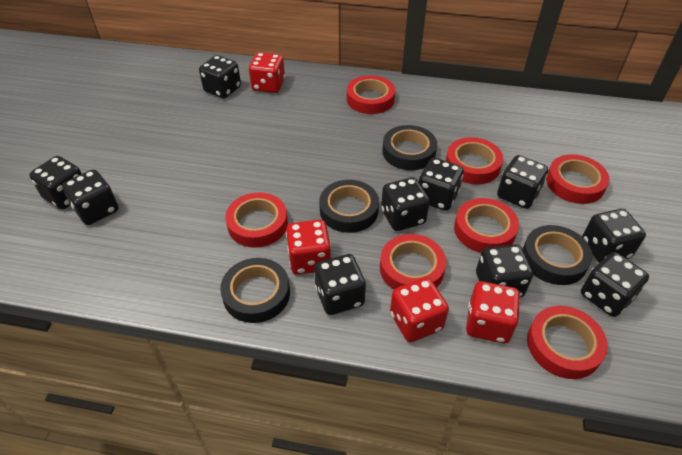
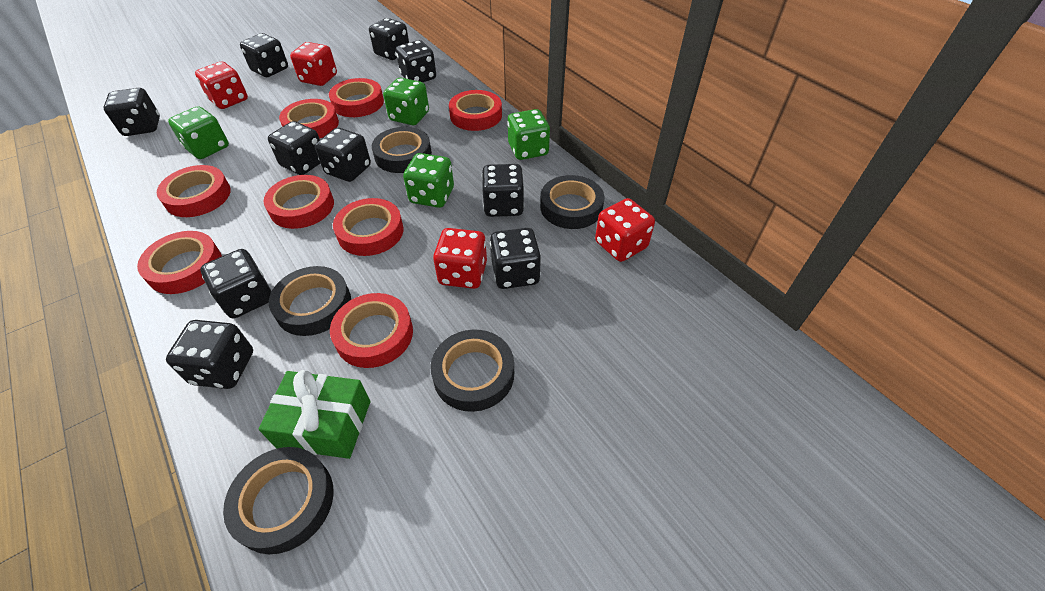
black tape: 4 -> 5
green dice: 0 -> 4
green gift: 0 -> 1
red tape: 7 -> 8

